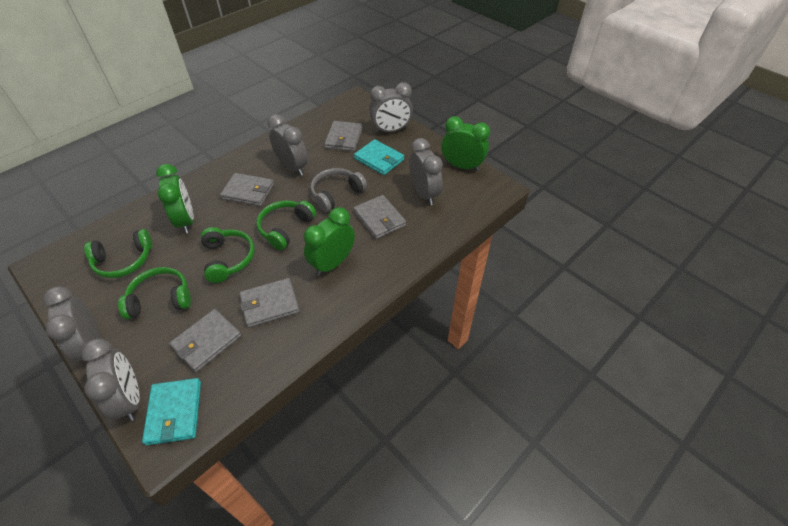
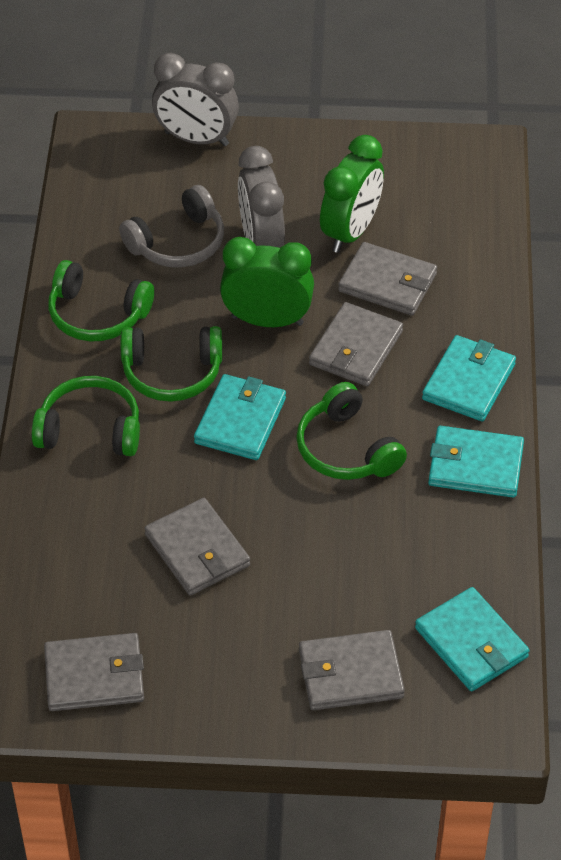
green clock: 3 -> 2
grey clock: 5 -> 2
turquoise wallet: 2 -> 4

